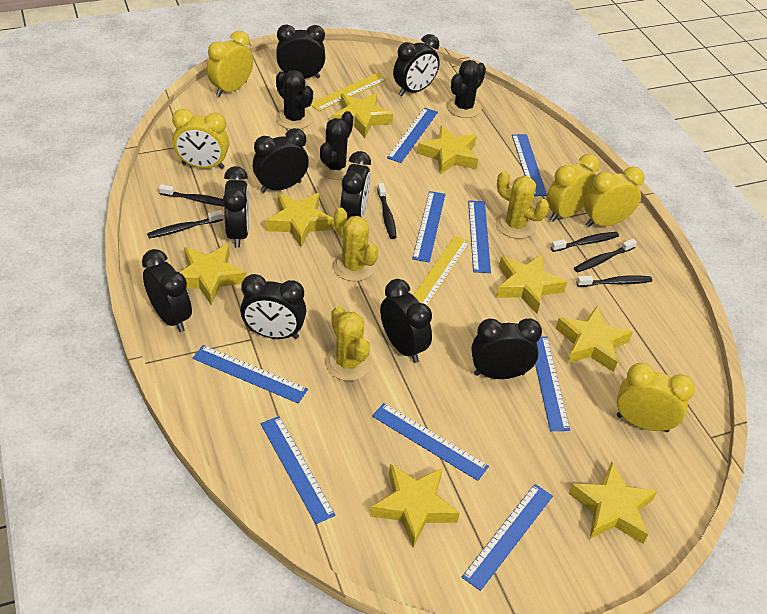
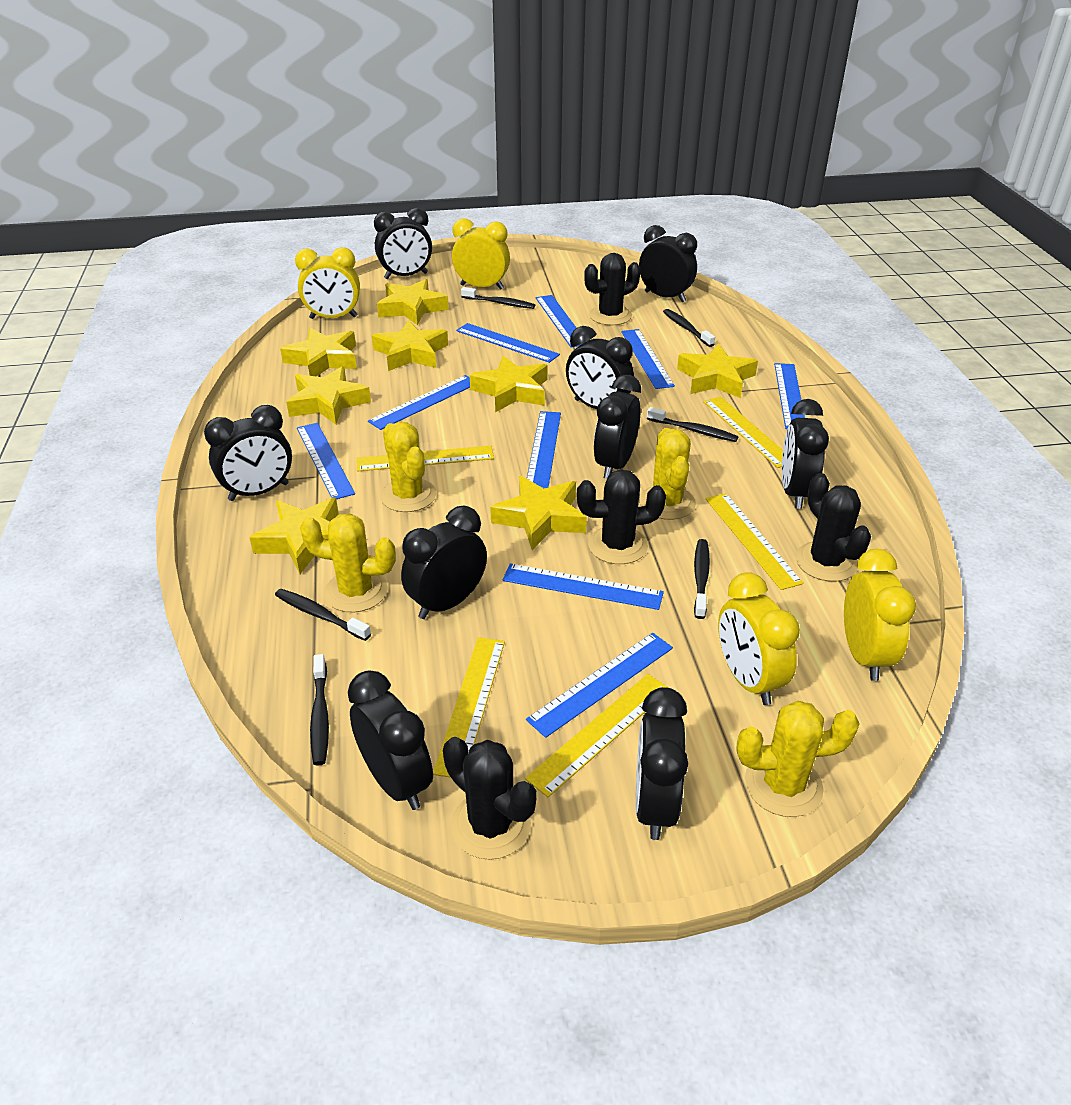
black cactus: 3 -> 4
yellow cactus: 3 -> 4
yellow clock: 5 -> 4
yellow ruler: 2 -> 5

